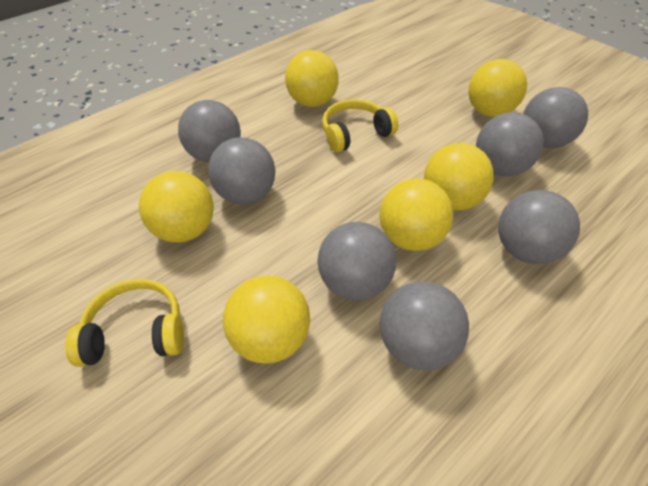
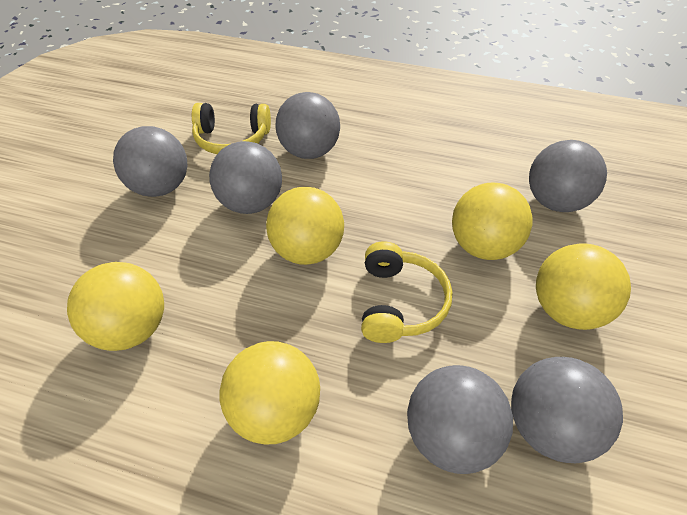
grey ball: 7 -> 6
yellow ball: 6 -> 5

